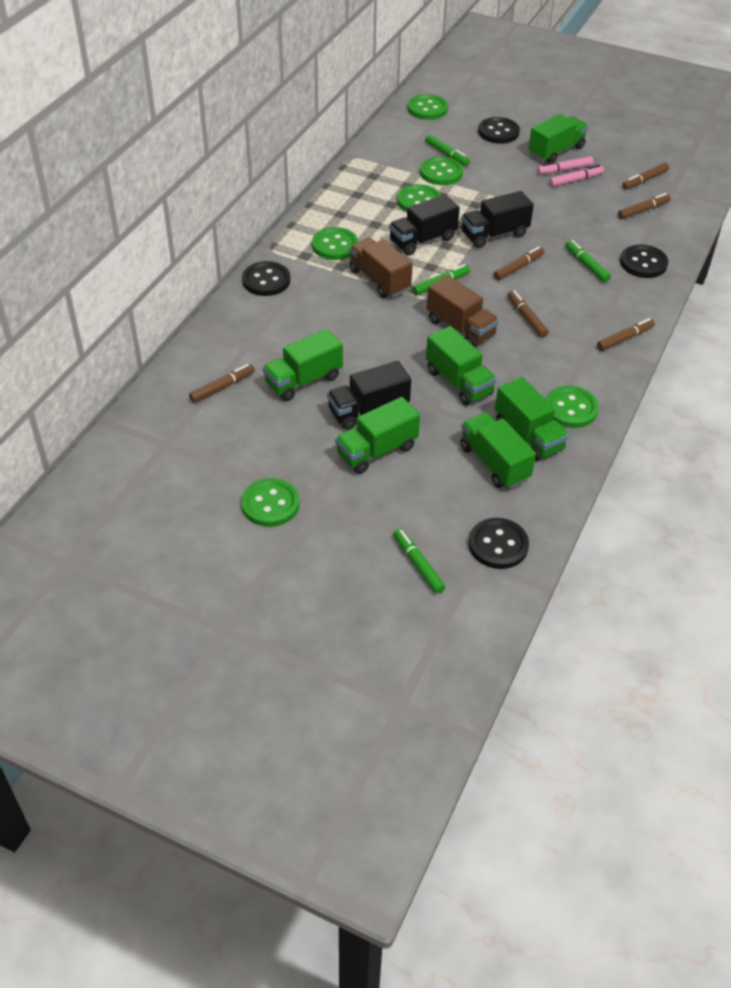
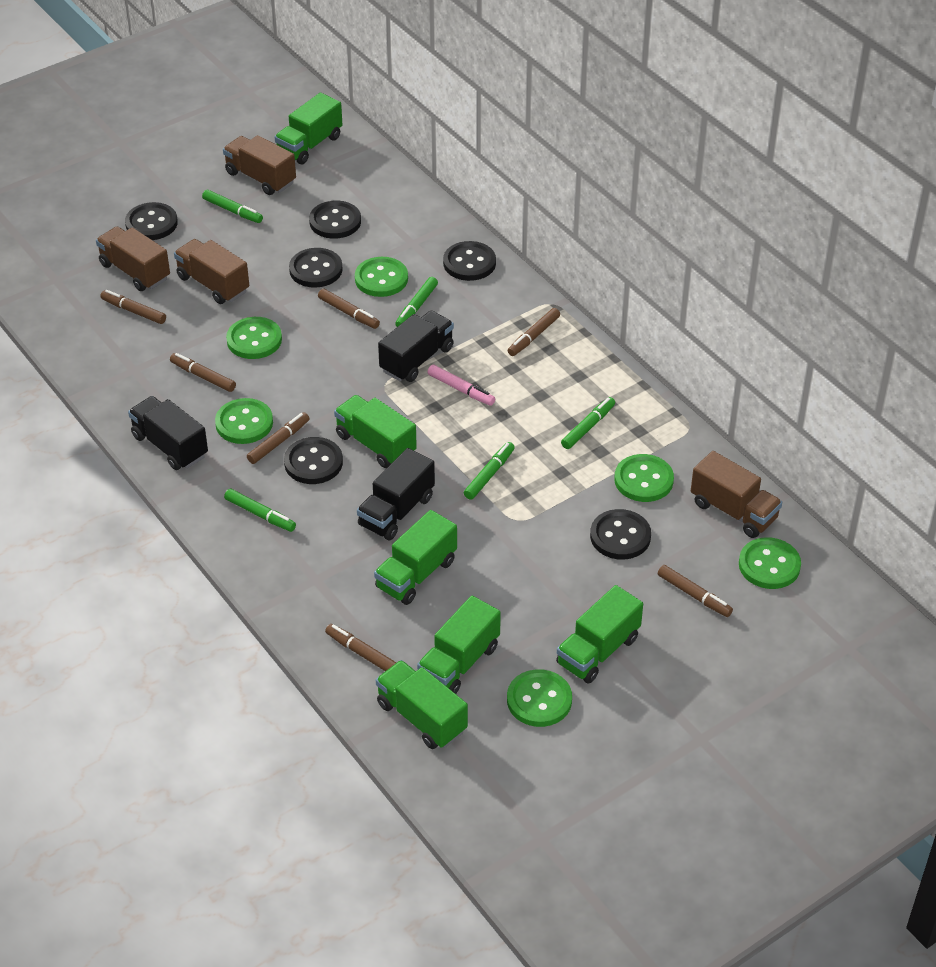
black button: 4 -> 6
brown marker: 6 -> 7
brown truck: 2 -> 4
green marker: 4 -> 5
pink marker: 2 -> 1

